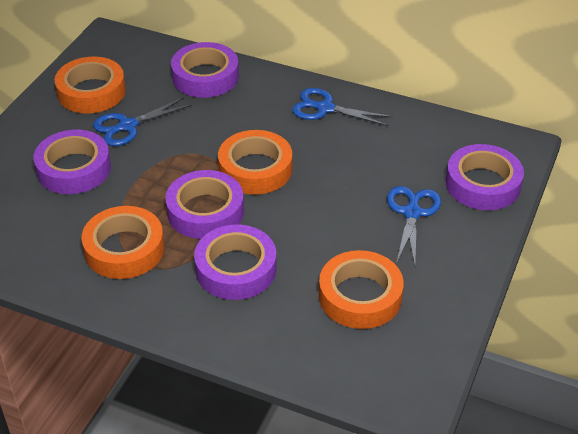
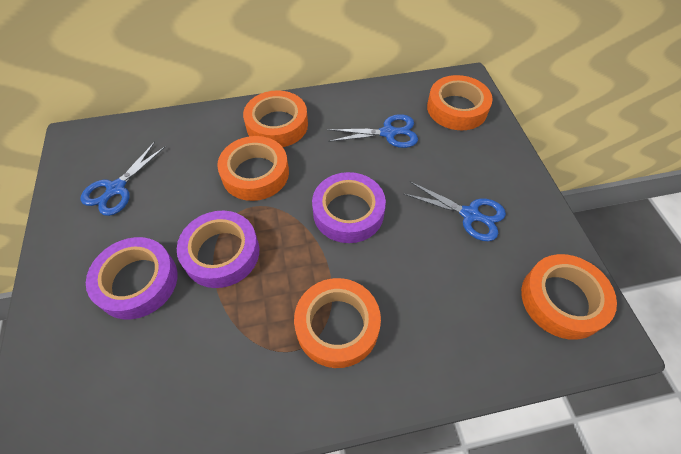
orange tape: 4 -> 5
purple tape: 5 -> 3

